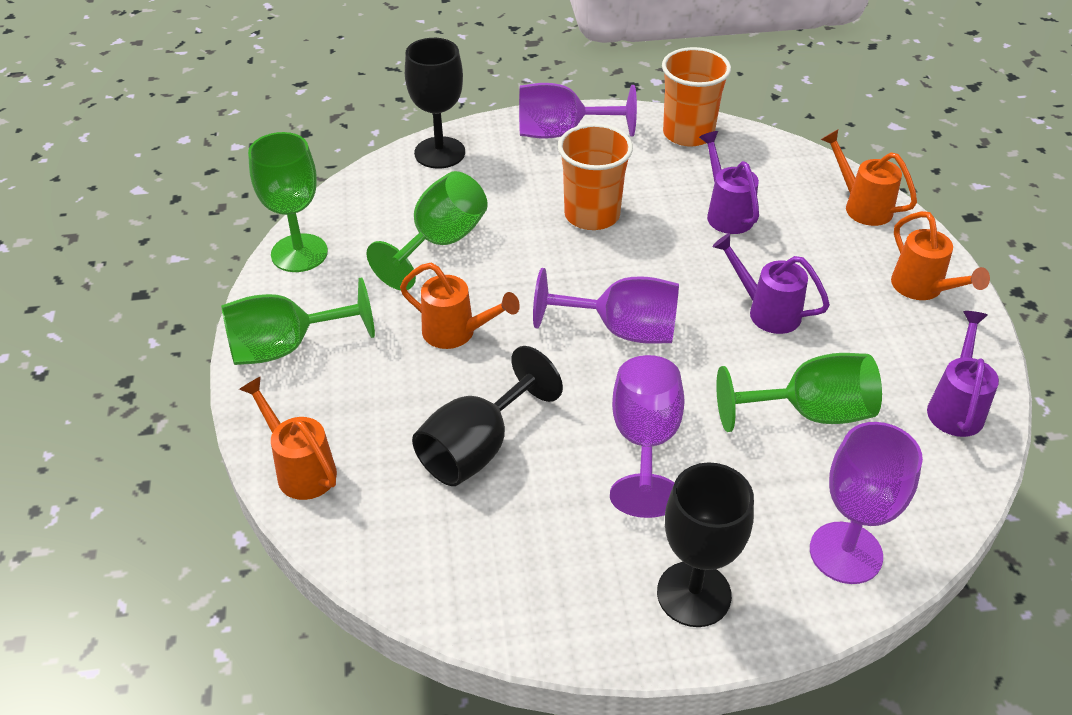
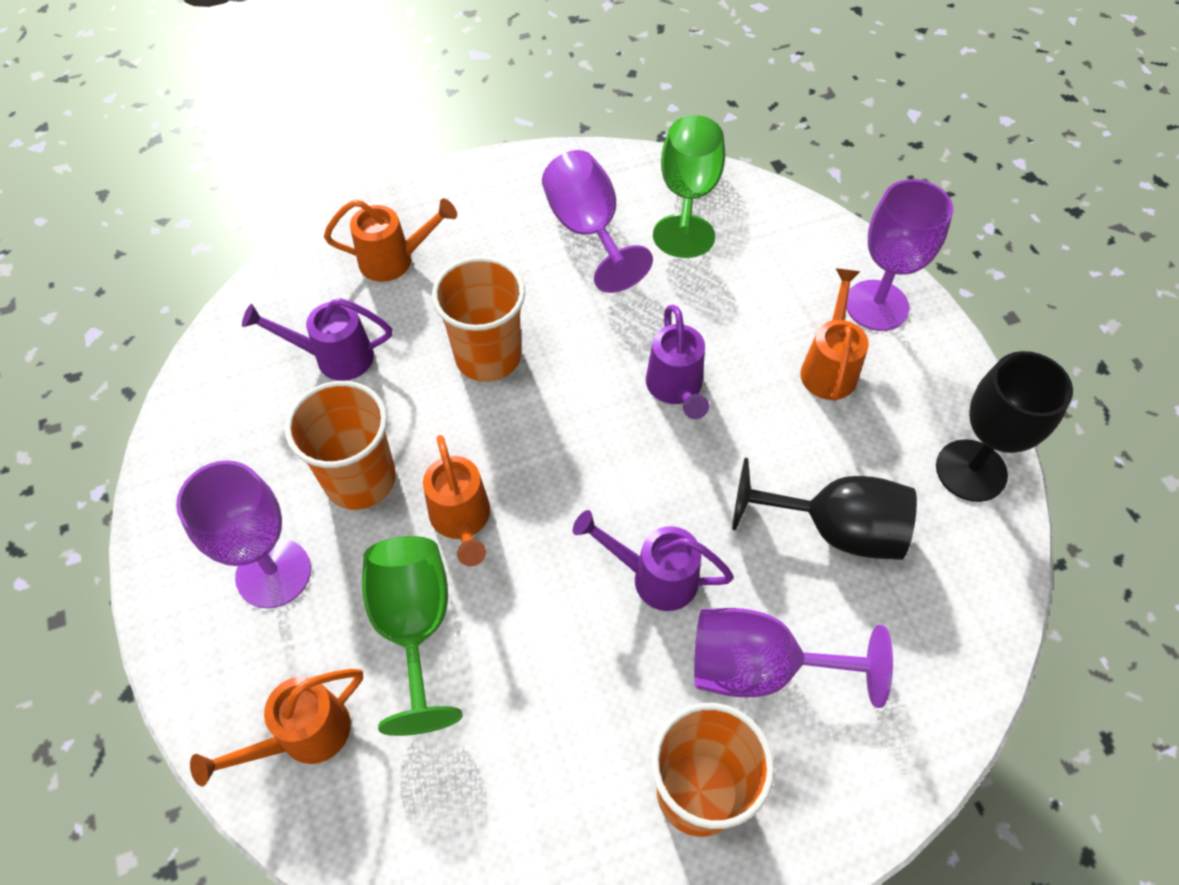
black goblet: 3 -> 2
green goblet: 4 -> 2
orange cup: 2 -> 3

